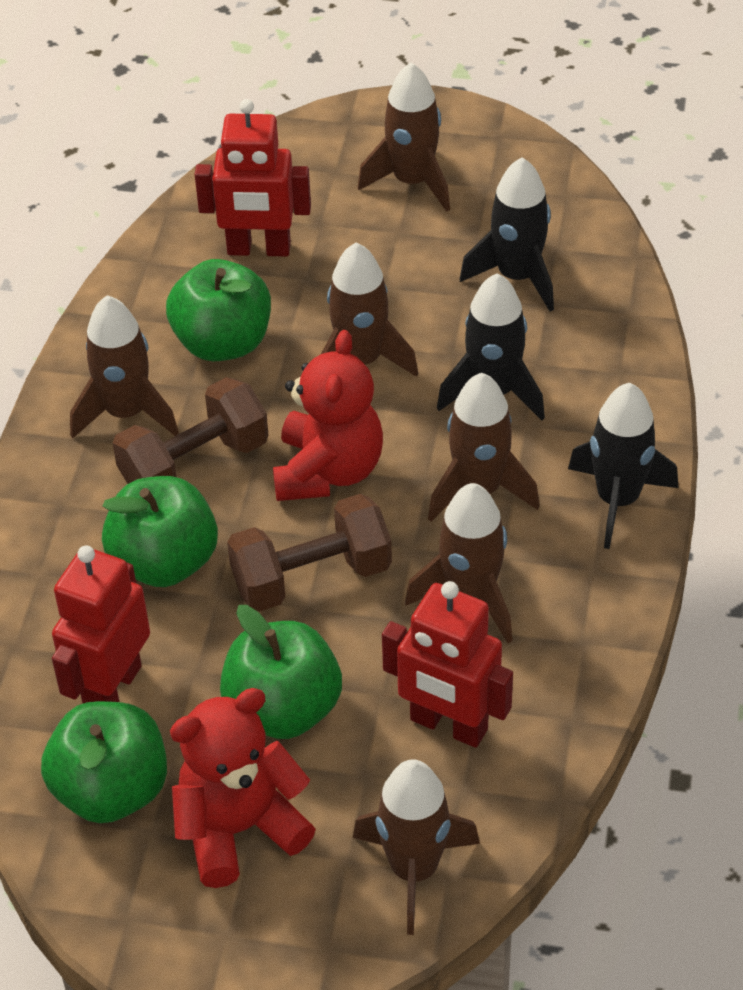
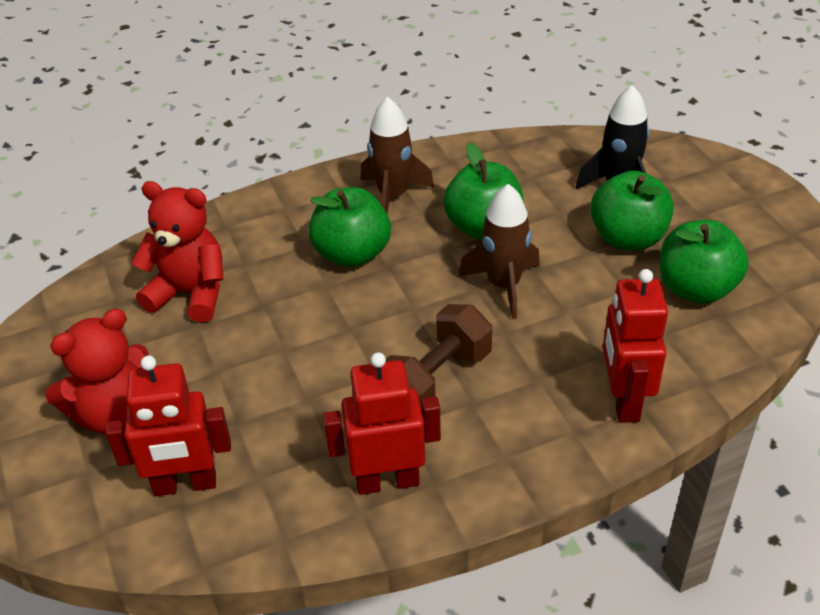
black rocket: 3 -> 1
brown dumbbell: 2 -> 1
brown rocket: 6 -> 2

